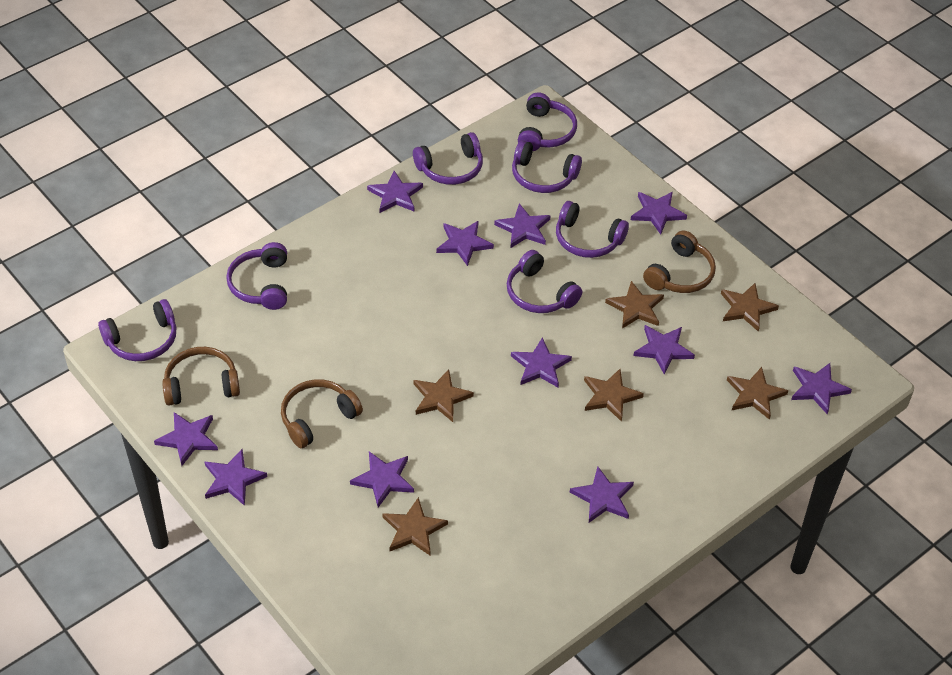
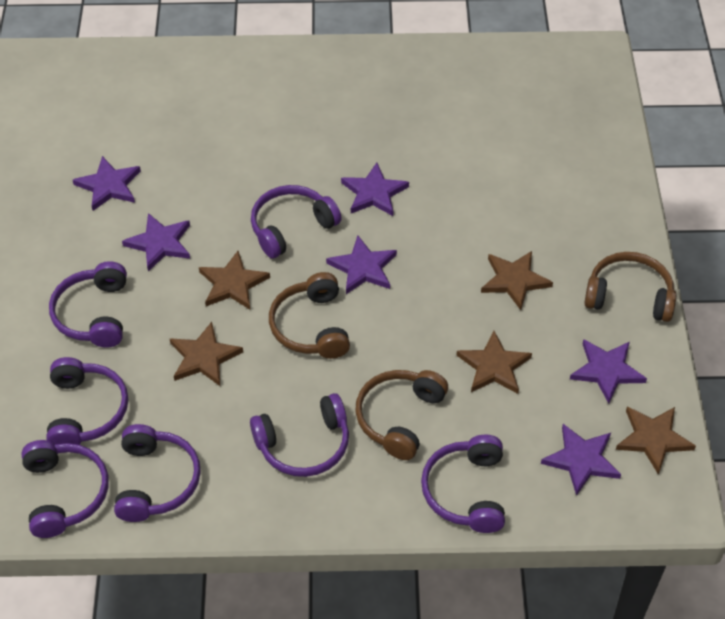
brown star: 6 -> 5
purple star: 11 -> 6

